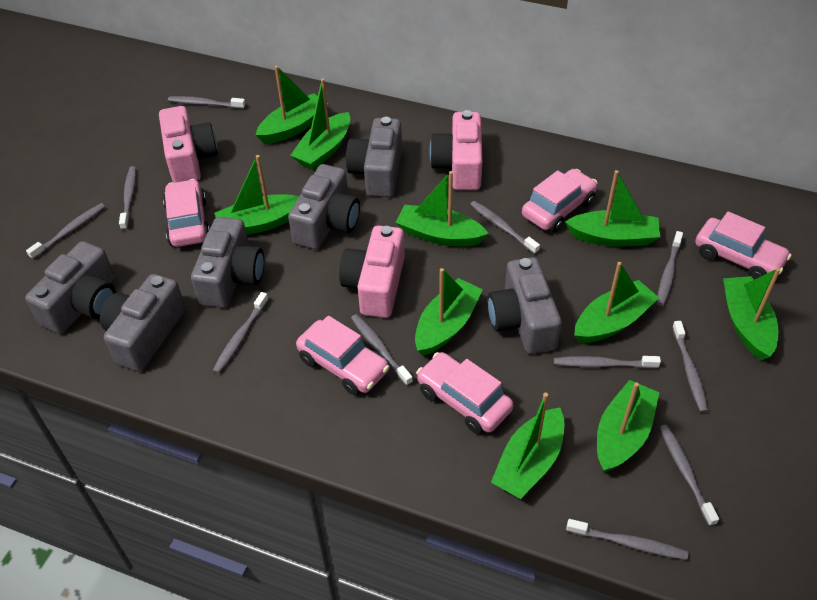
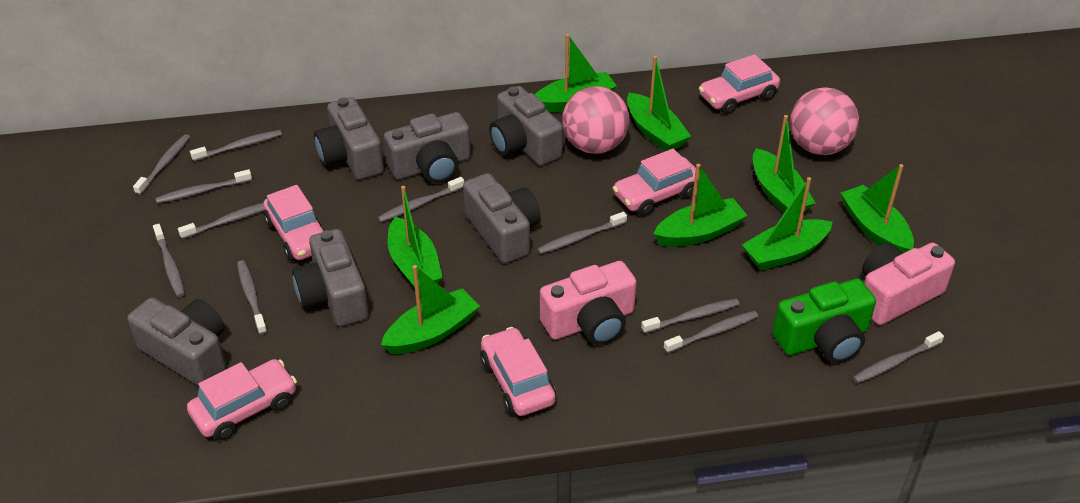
green boat: 10 -> 8
green camera: 0 -> 1
pink ball: 0 -> 2
pink camera: 3 -> 2

